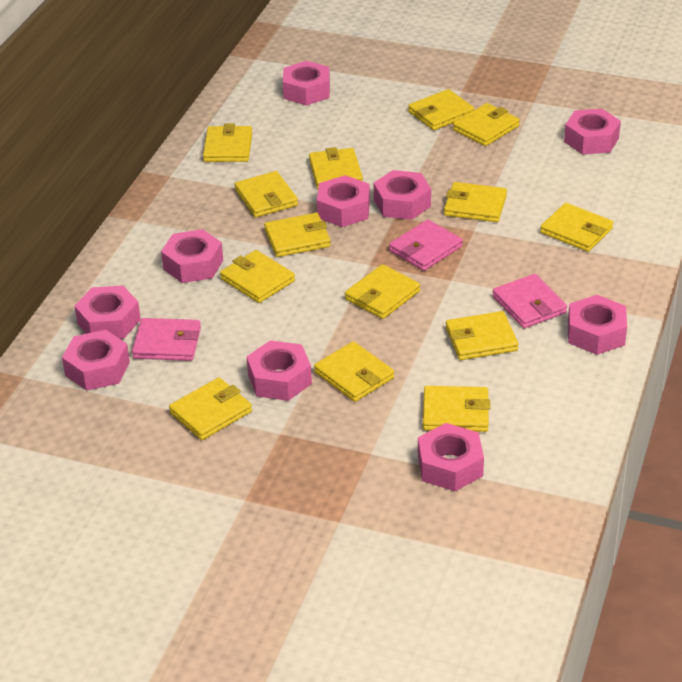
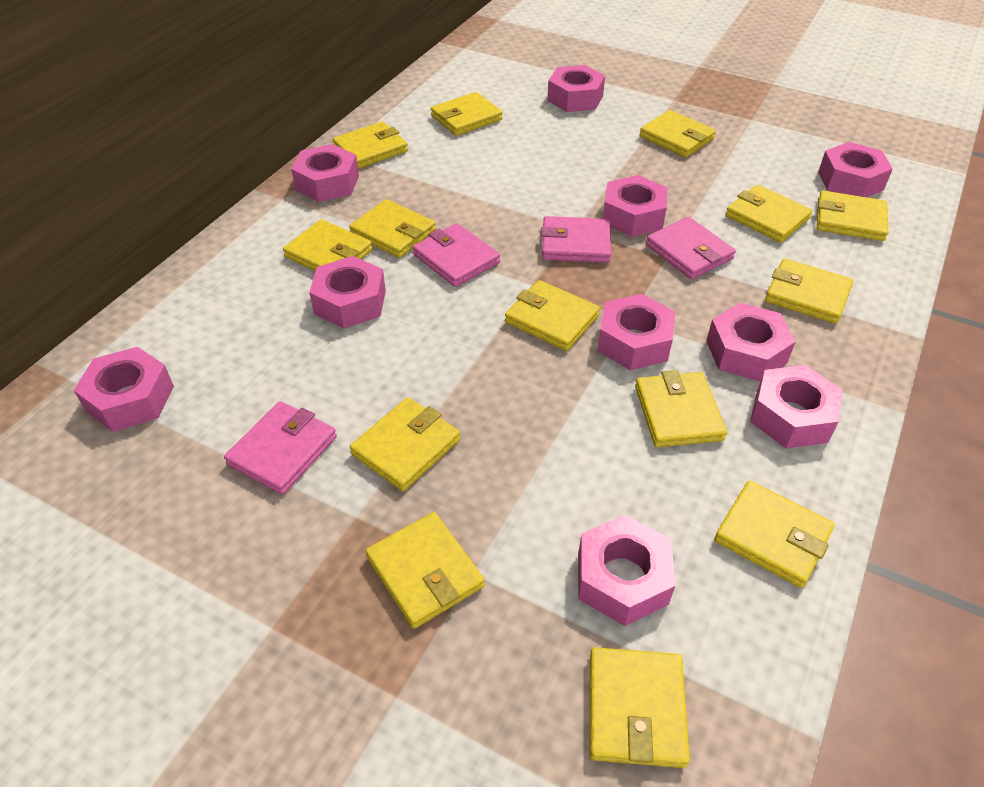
pink wallet: 3 -> 4

